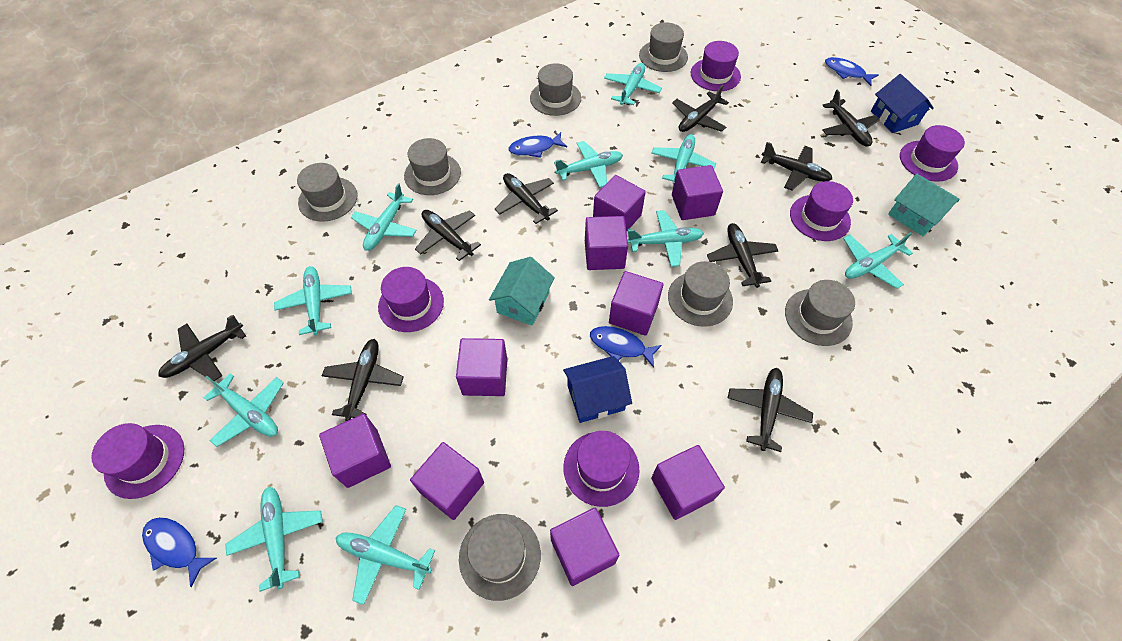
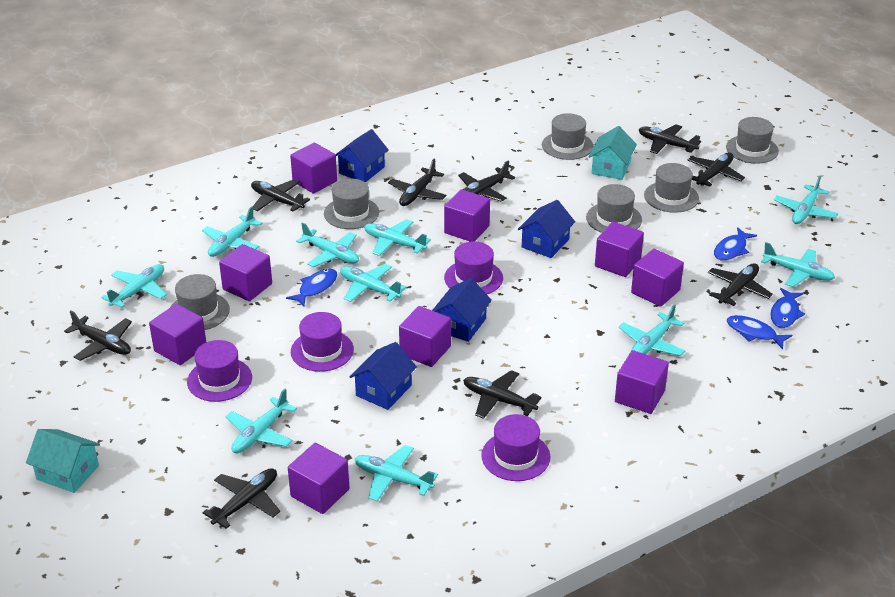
blue house: 2 -> 4
grey hat: 7 -> 6
purple hat: 6 -> 4

